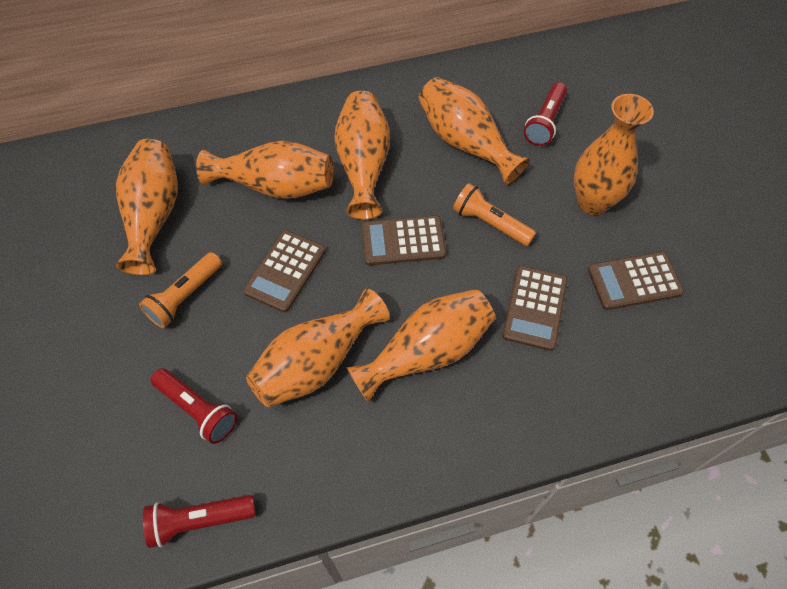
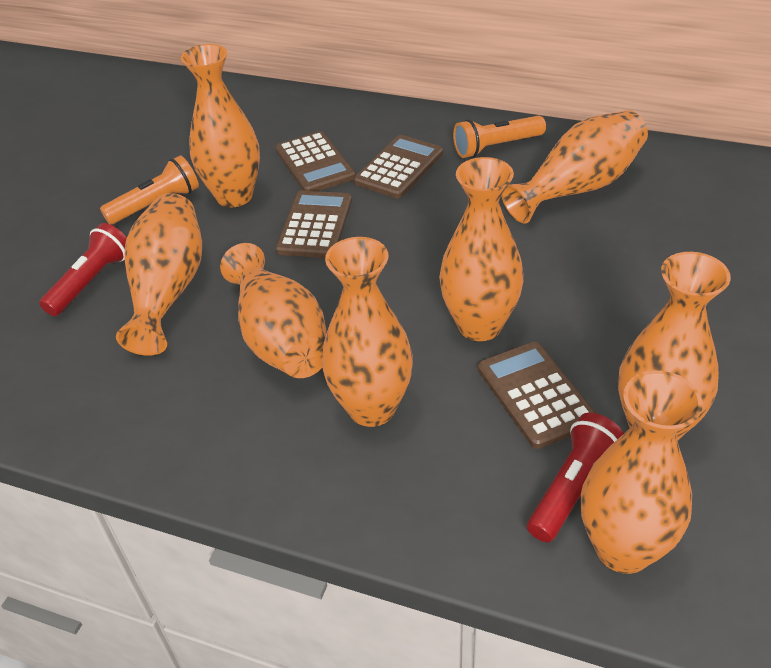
orange vase: 7 -> 8
red flashlight: 3 -> 2

